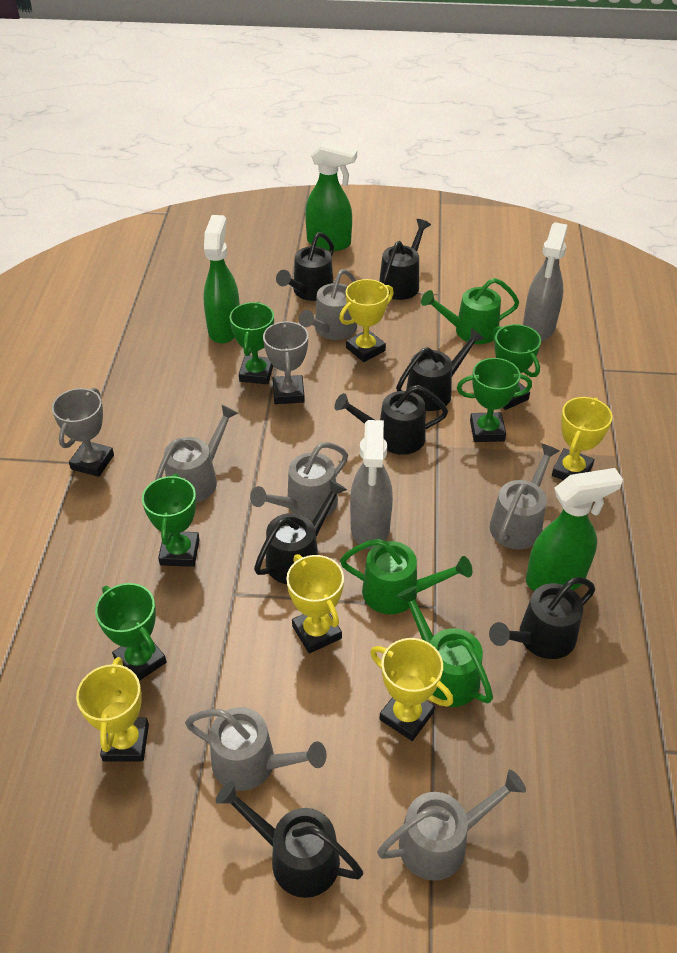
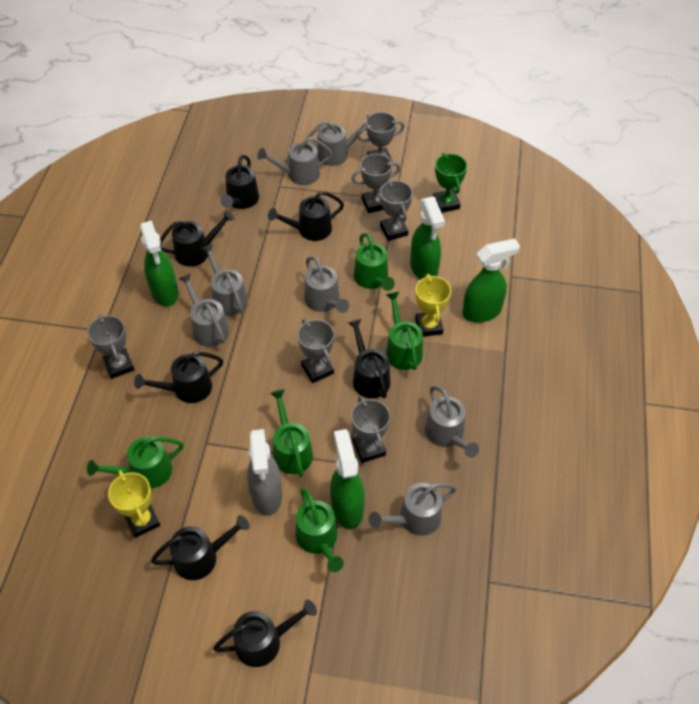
green spray bottle: 3 -> 4
green trophy: 5 -> 1
green watering can: 3 -> 5
grey spray bottle: 2 -> 1
grey trophy: 2 -> 6
grey watering can: 6 -> 7
yellow trophy: 5 -> 2

